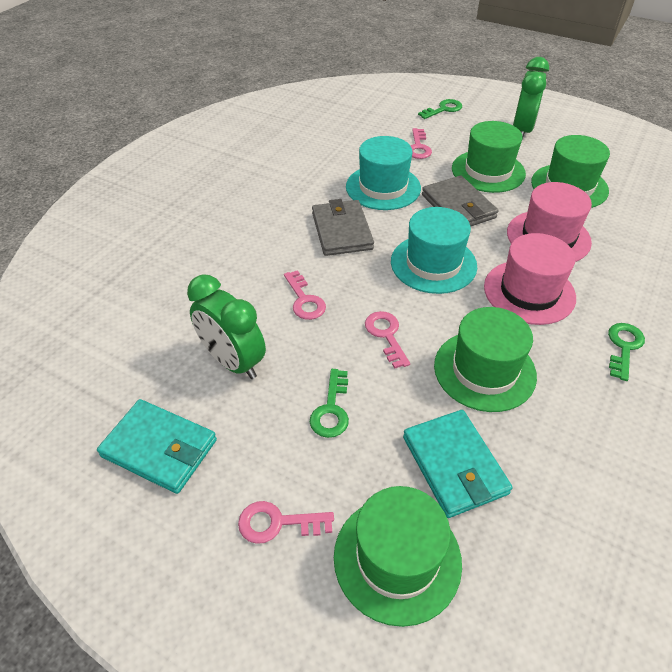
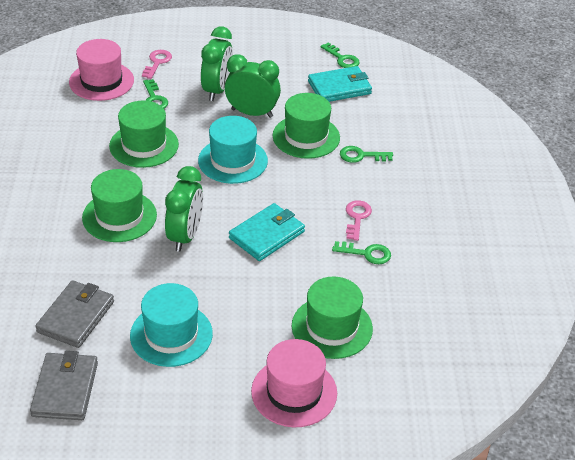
green clock: 2 -> 3
green key: 3 -> 4
pink key: 4 -> 2

